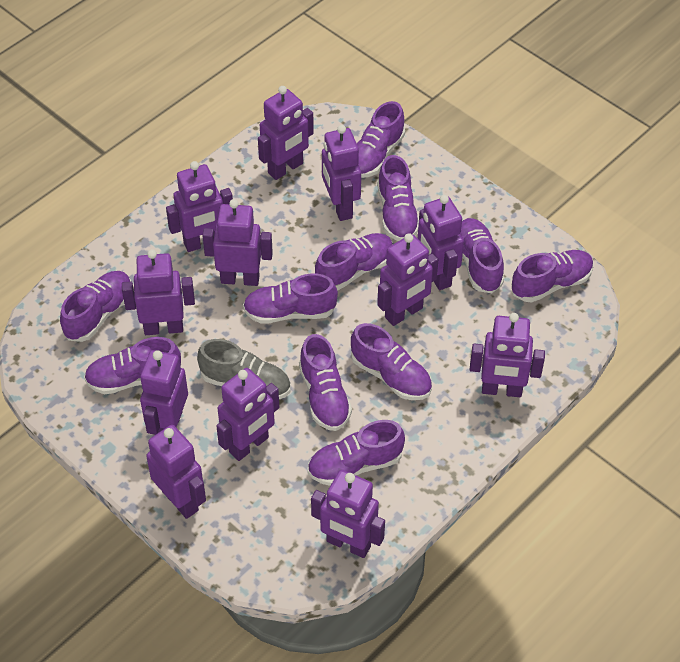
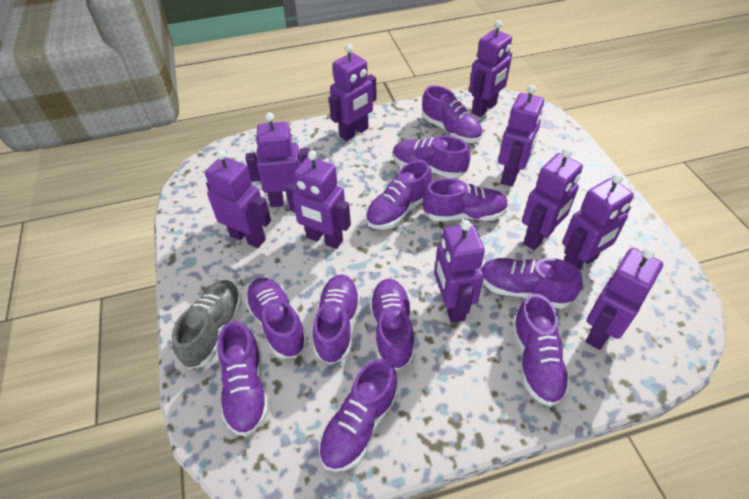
purple robot: 12 -> 10

